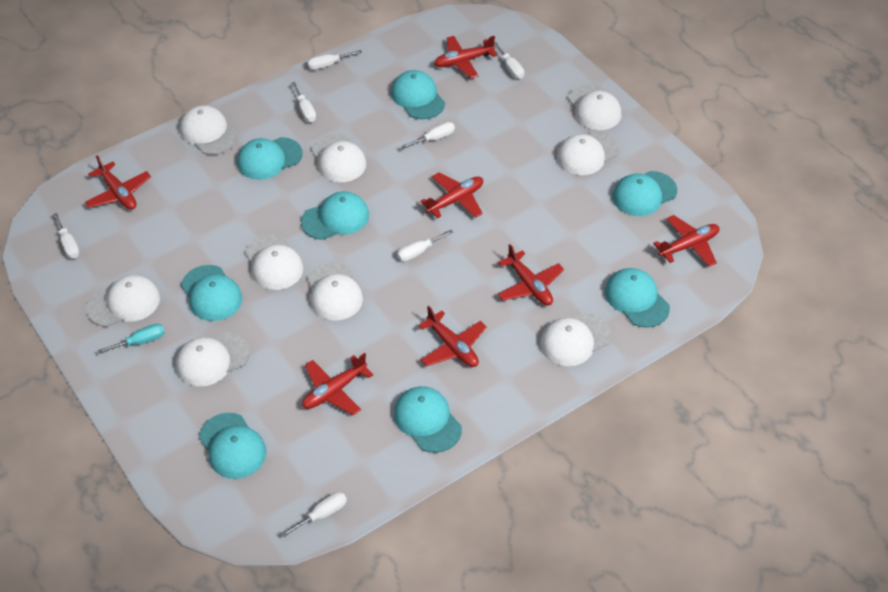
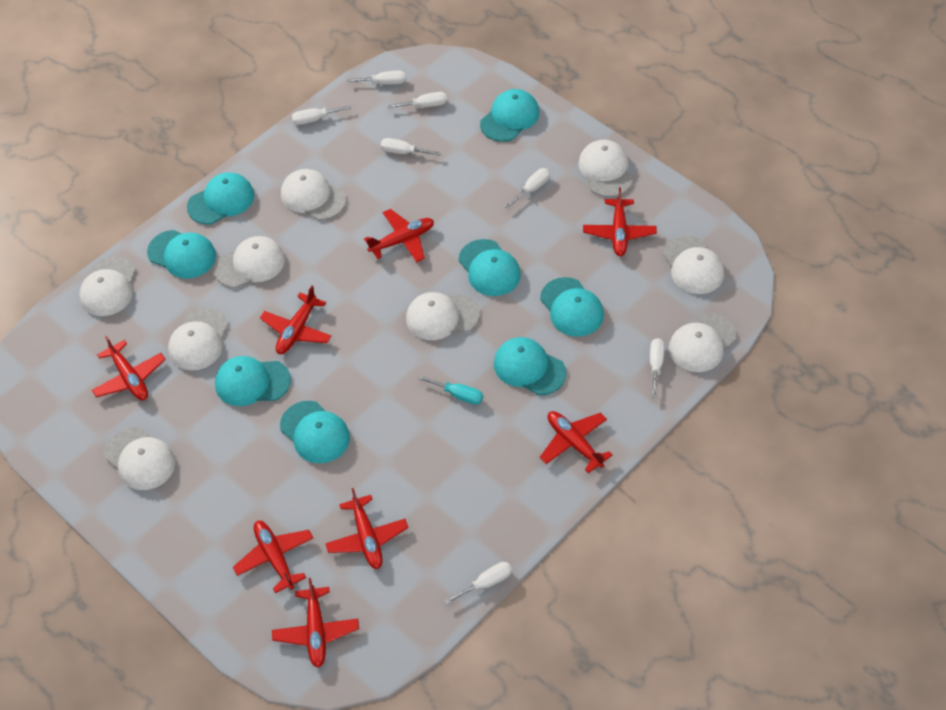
red plane: 7 -> 8

